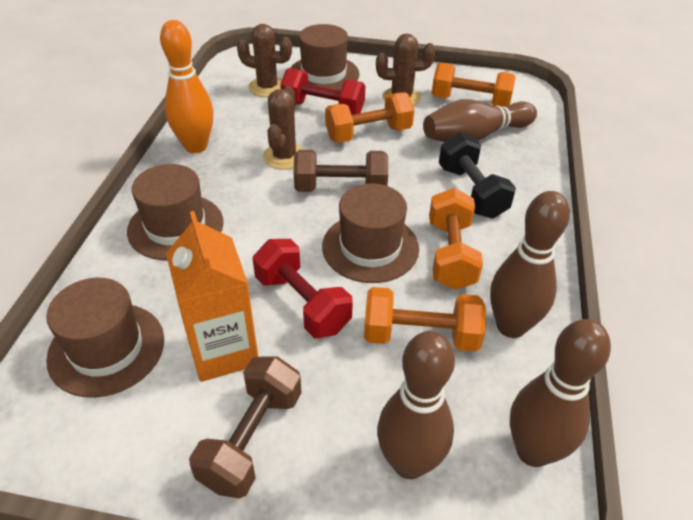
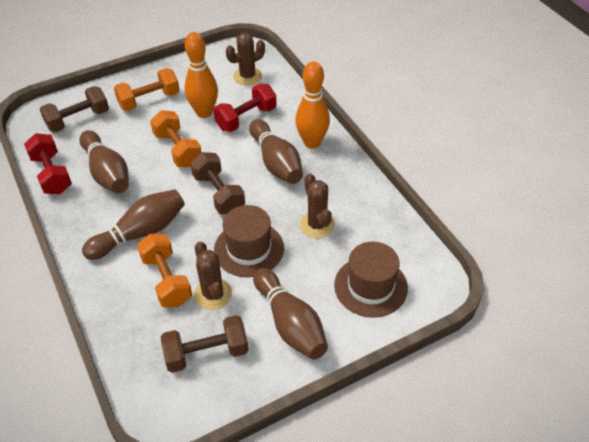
black dumbbell: 1 -> 0
brown dumbbell: 2 -> 3
brown hat: 4 -> 2
orange bowling pin: 1 -> 2
orange carton: 1 -> 0
orange dumbbell: 4 -> 3

